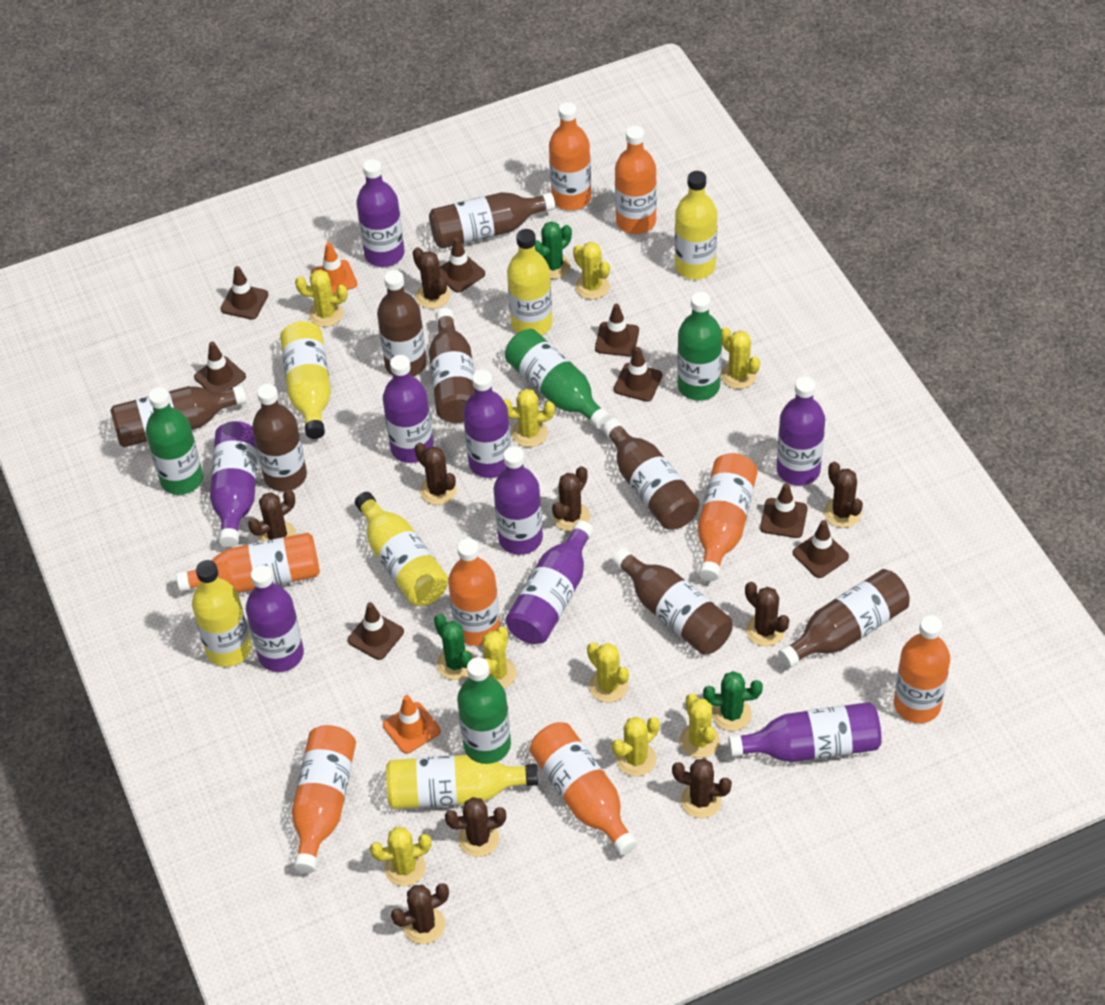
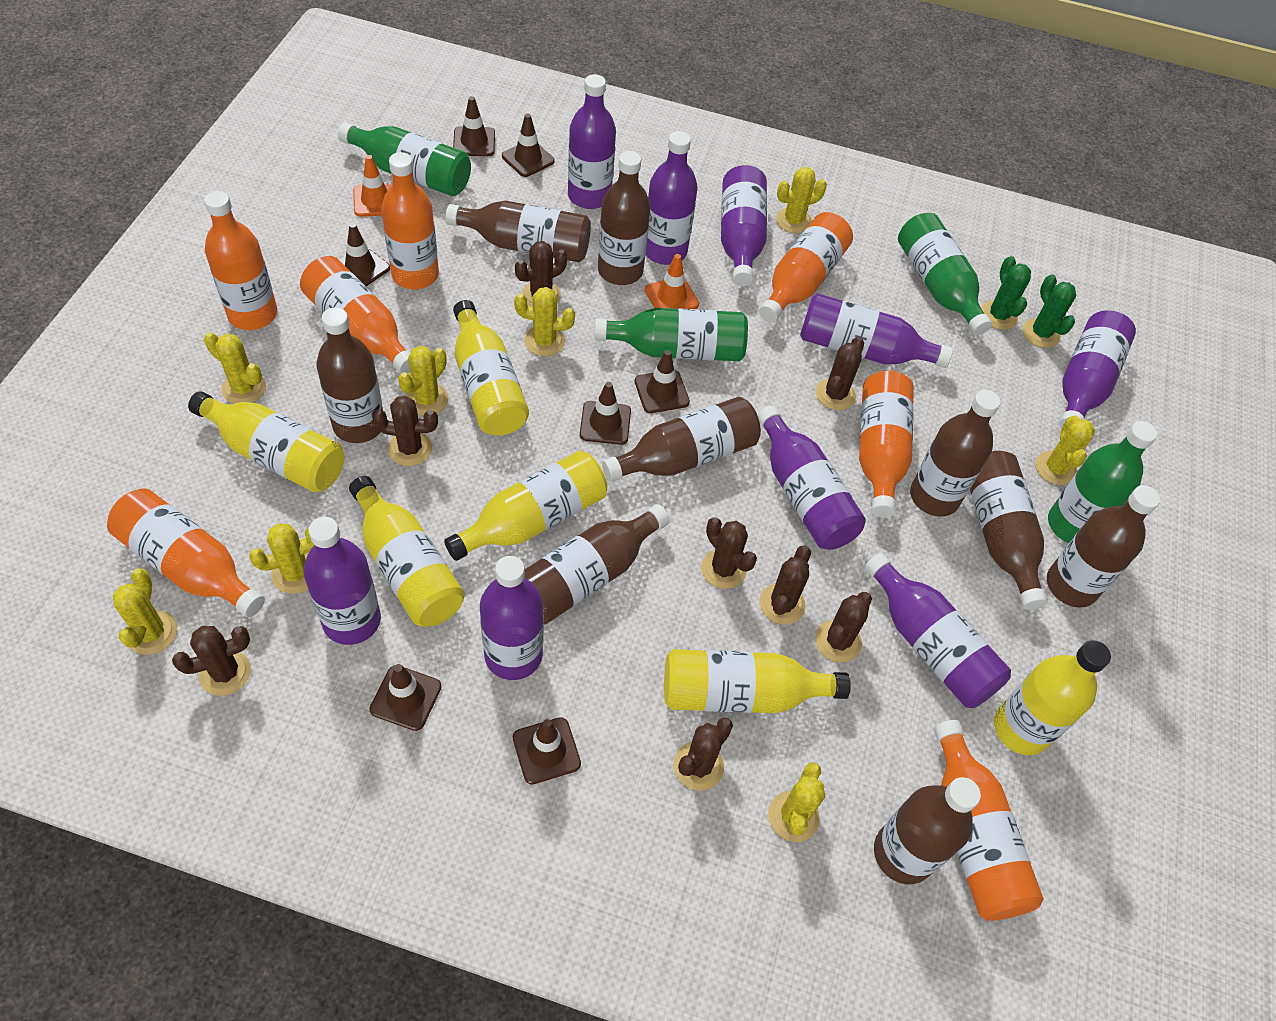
brown bottle: 8 -> 9
brown cactus: 9 -> 8
brown traffic cone: 8 -> 7
green cactus: 3 -> 2
orange bottle: 8 -> 7
yellow cactus: 9 -> 8

